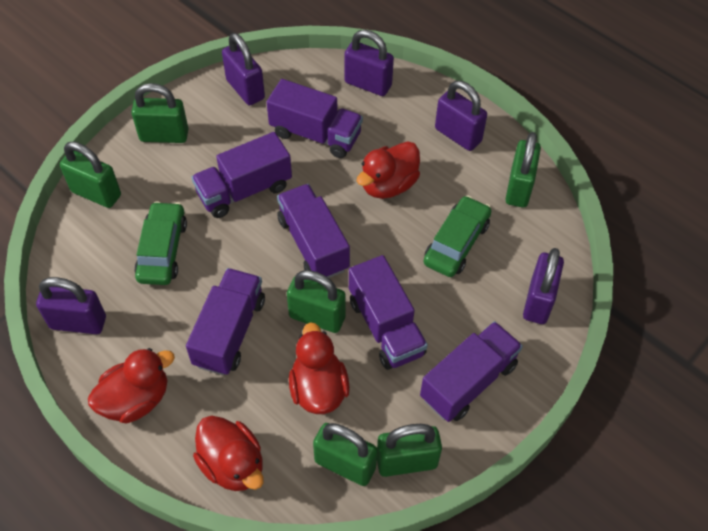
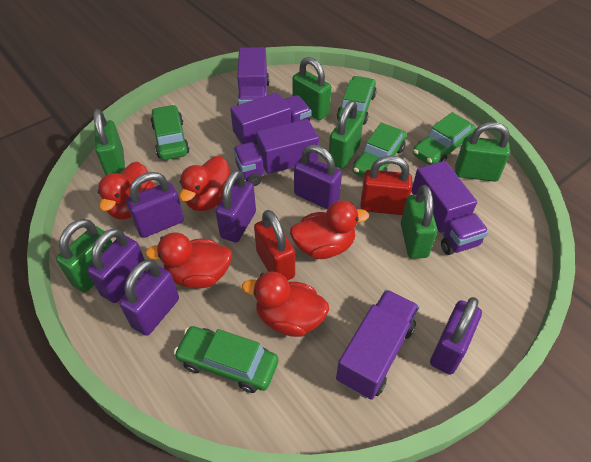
green car: 2 -> 5
purple padlock: 5 -> 6
purple truck: 6 -> 5
red duck: 4 -> 5
red padlock: 0 -> 2

